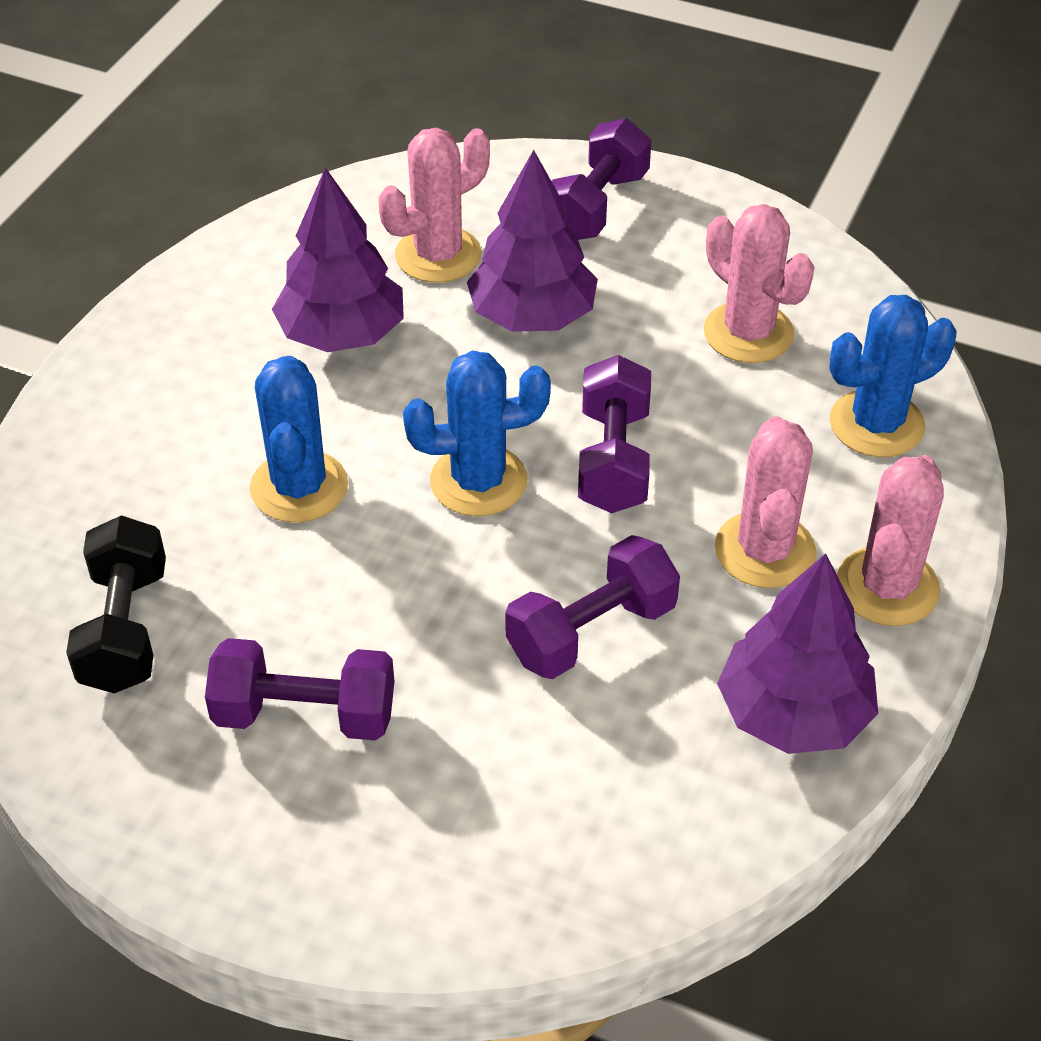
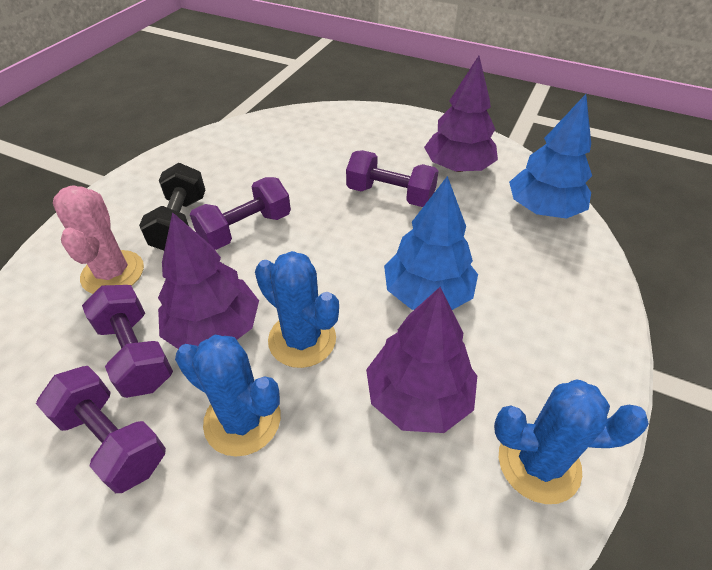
blue tree: 0 -> 2
pink cactus: 4 -> 1

